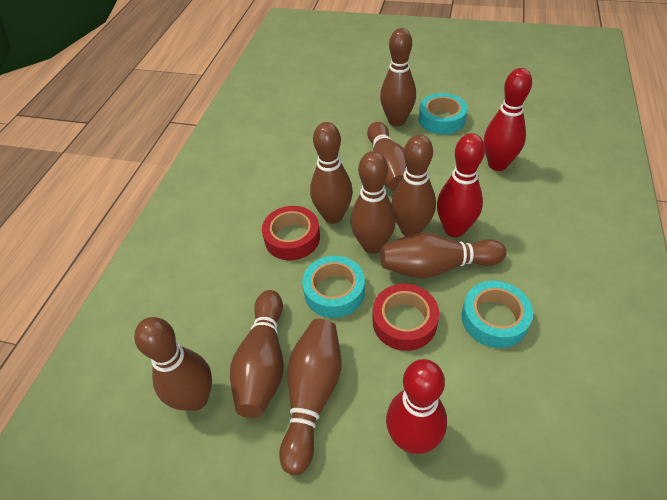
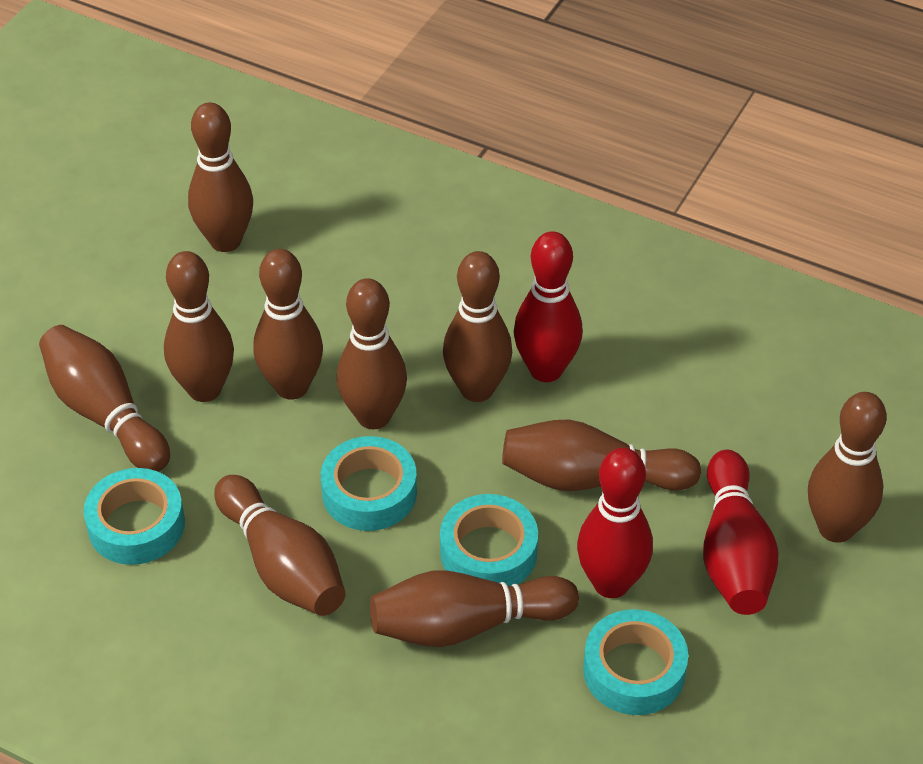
brown bowling pin: 9 -> 10
red tape: 2 -> 0
turquoise tape: 3 -> 4

